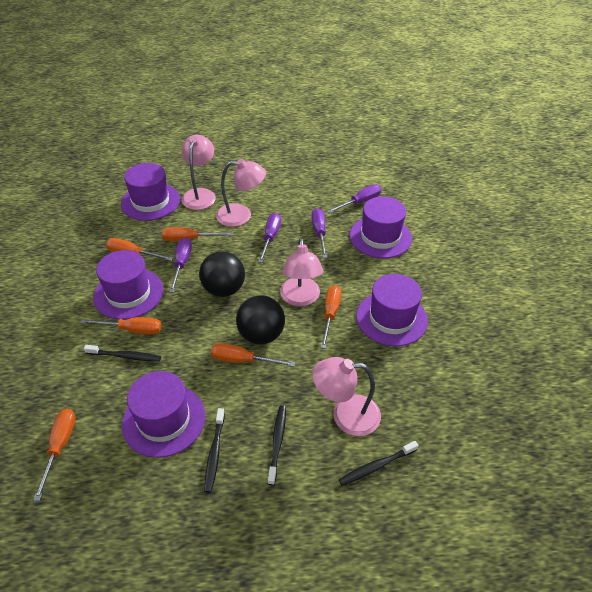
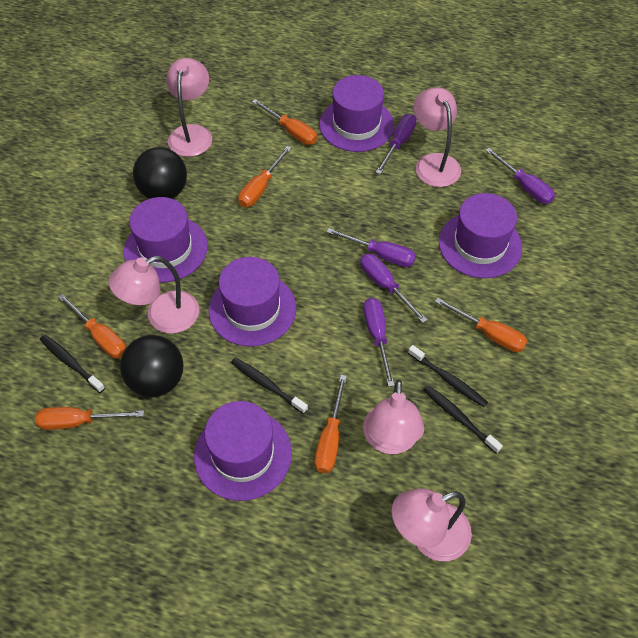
pink lamp: 4 -> 5
purple screwdriver: 4 -> 5

